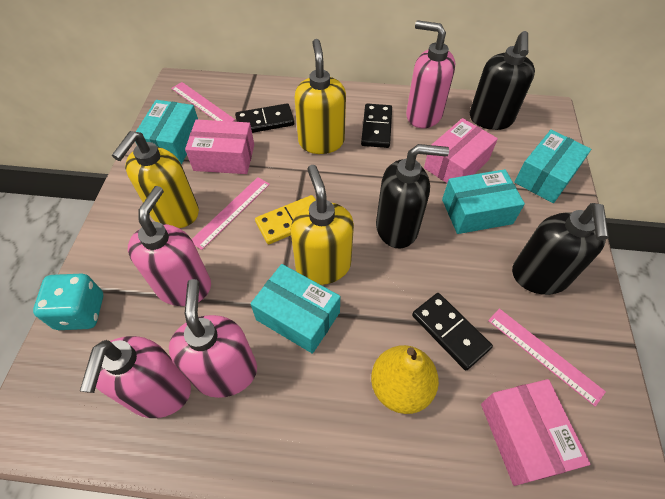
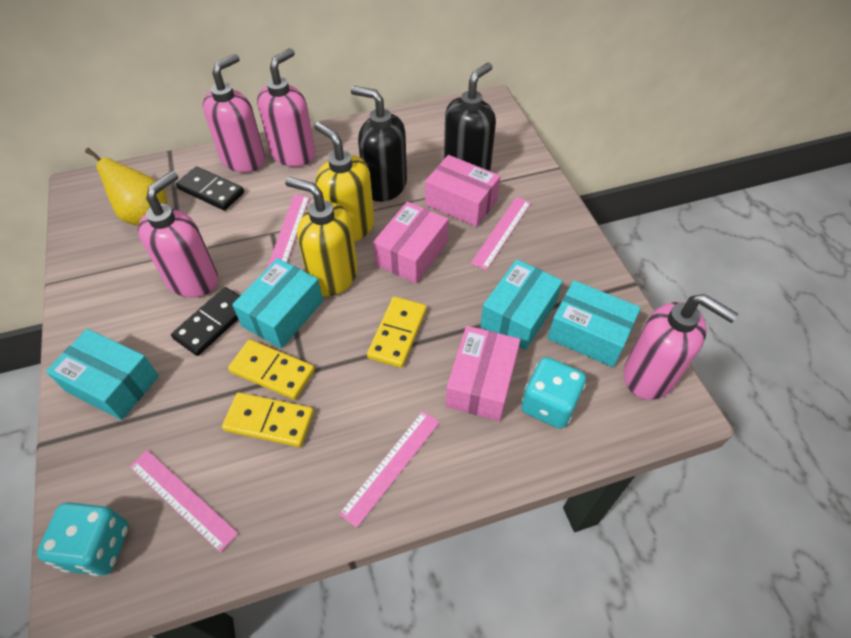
black domino: 3 -> 2
black soap dispenser: 3 -> 2
pink ruler: 3 -> 4
turquoise dice: 1 -> 2
yellow domino: 1 -> 3
yellow soap dispenser: 3 -> 2

